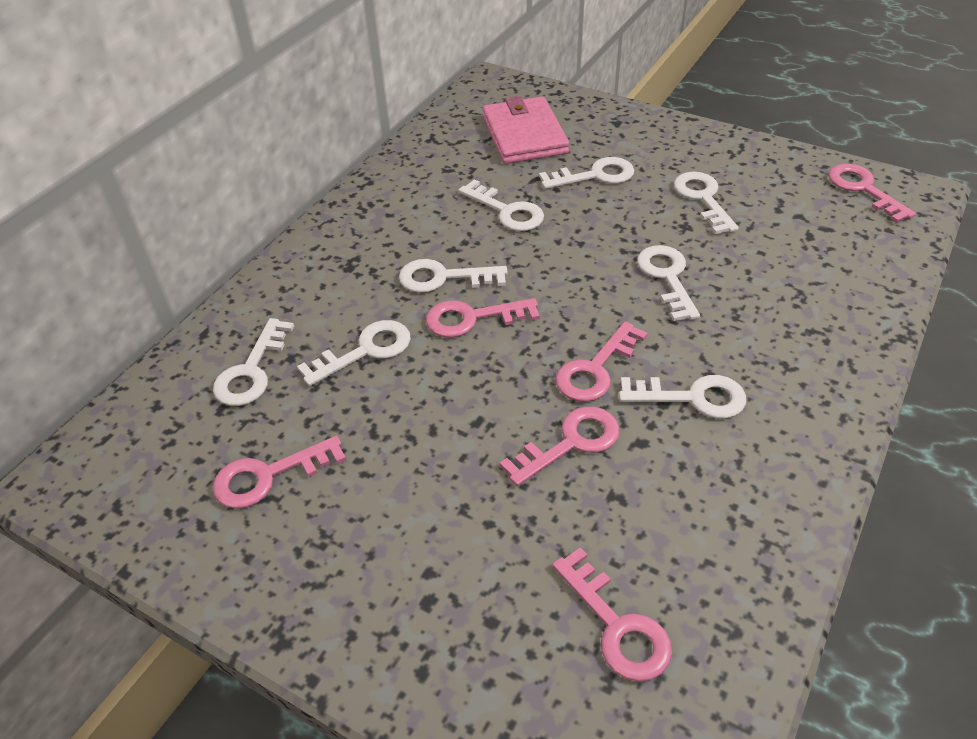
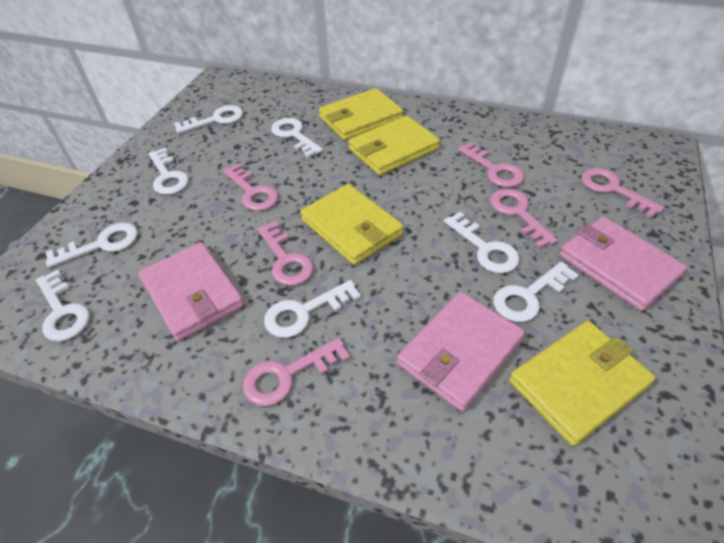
pink wallet: 1 -> 3
yellow wallet: 0 -> 4

